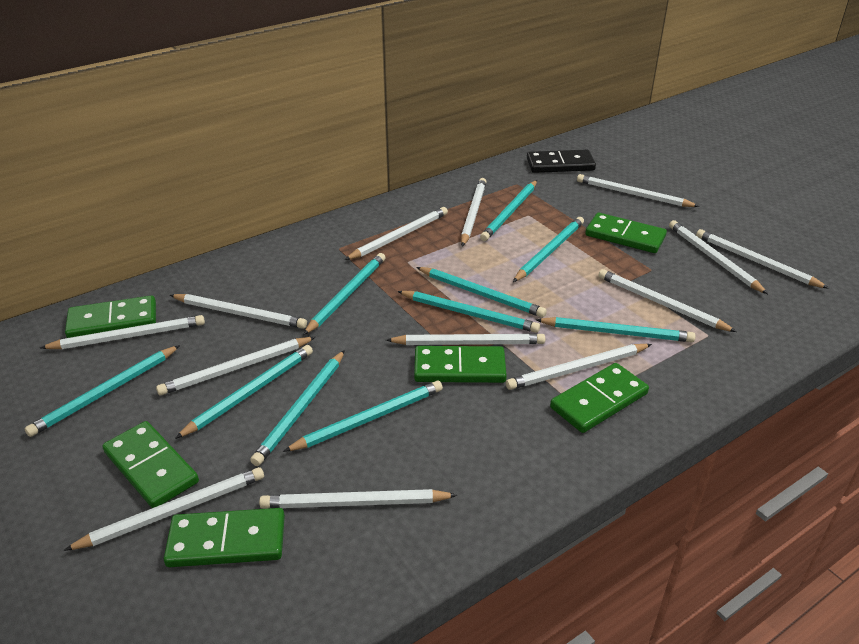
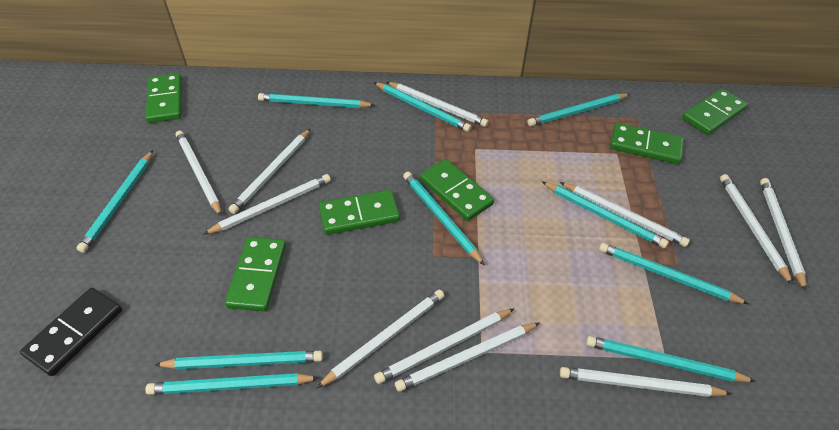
white pencil: 13 -> 11

